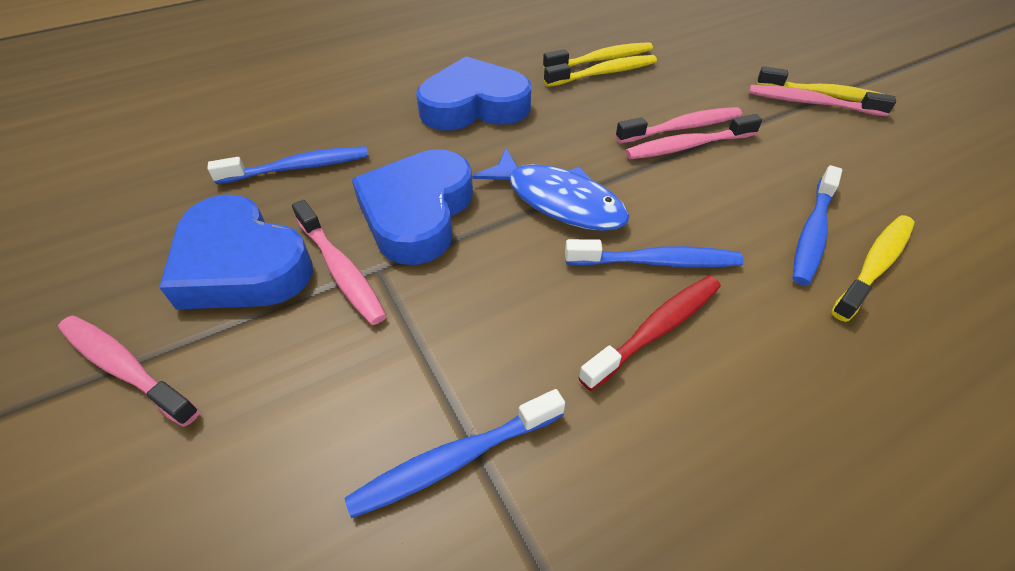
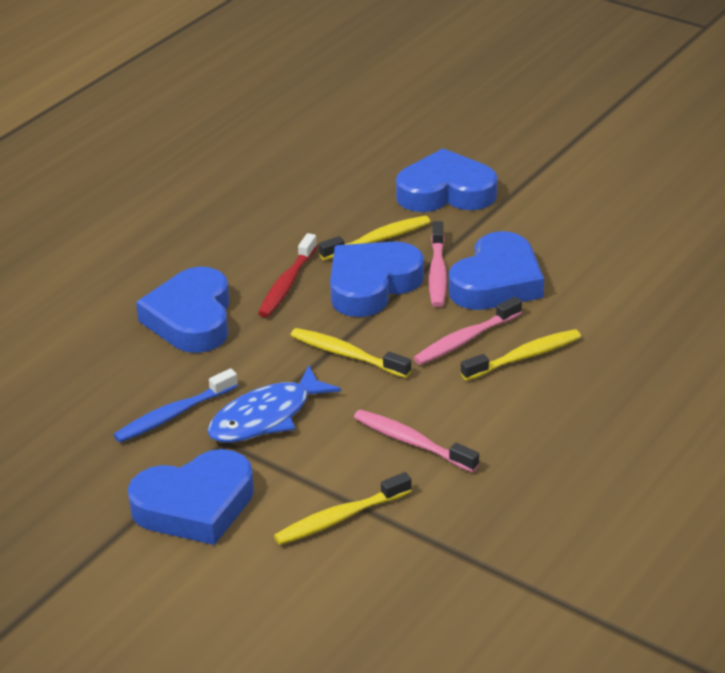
blue heart: 3 -> 5
blue toothbrush: 4 -> 1
pink toothbrush: 5 -> 3

